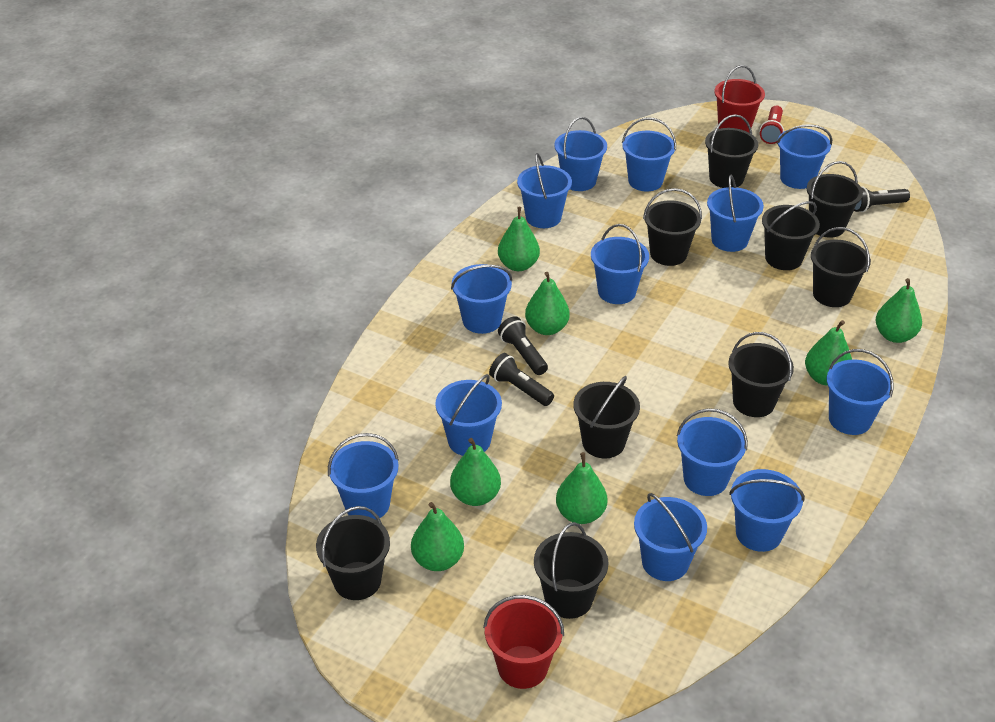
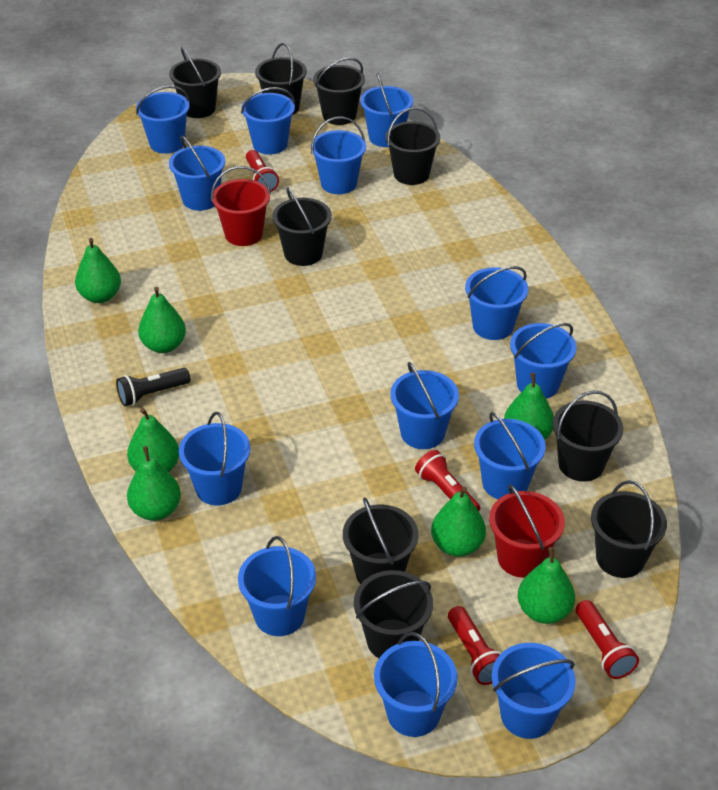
black flashlight: 3 -> 1
red flashlight: 1 -> 4

